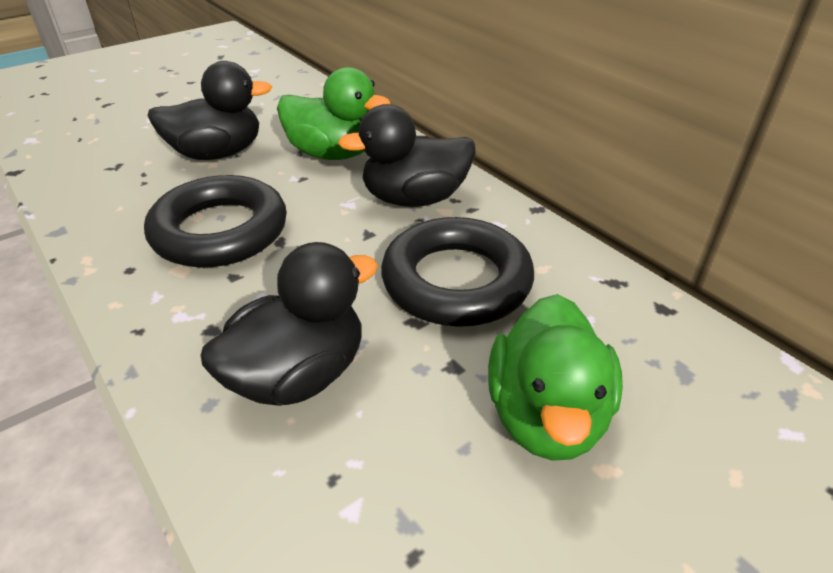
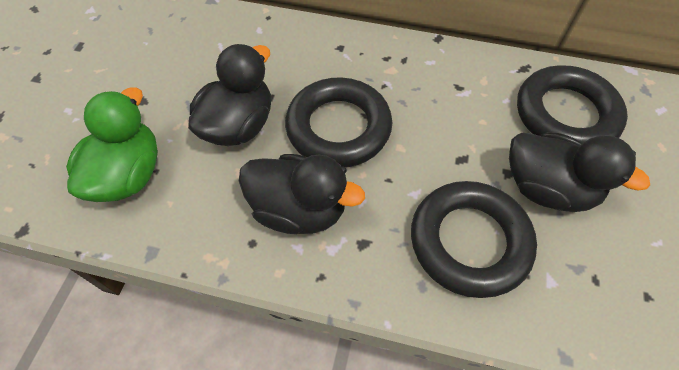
black ring: 2 -> 3
green duck: 2 -> 1

